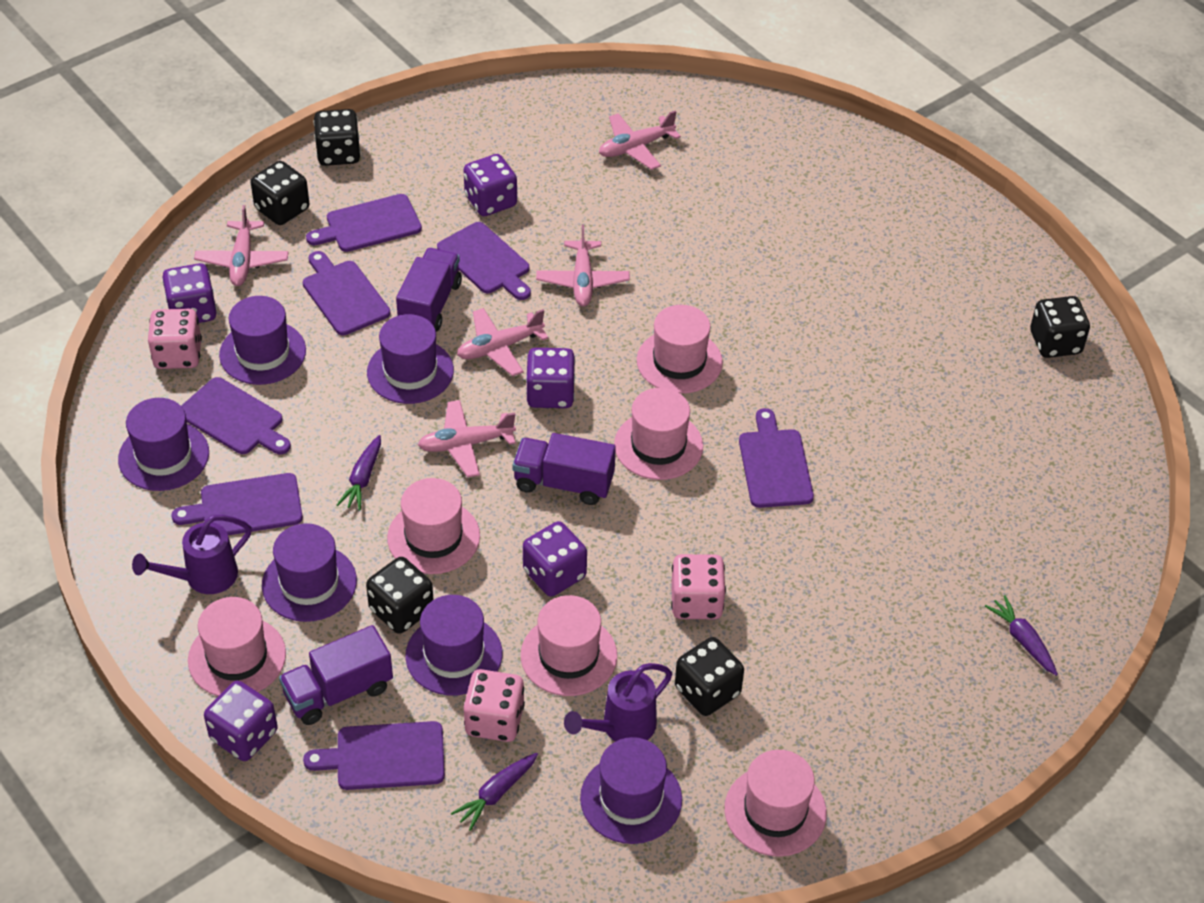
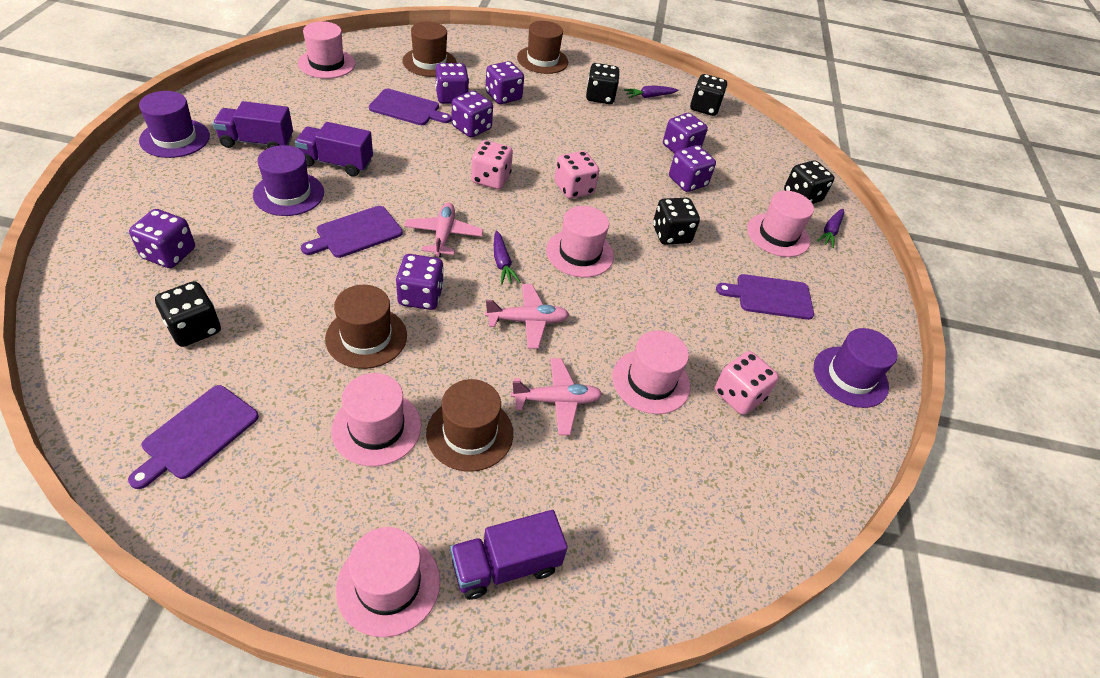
brown hat: 0 -> 4
pink plane: 5 -> 3
purple cutting board: 7 -> 4
purple dice: 5 -> 7
purple hat: 6 -> 3
purple watering can: 2 -> 0

